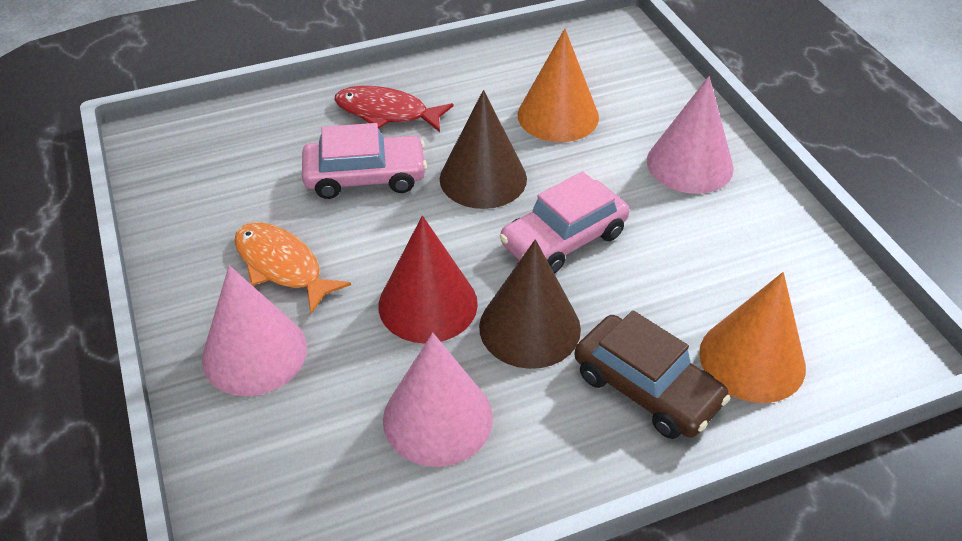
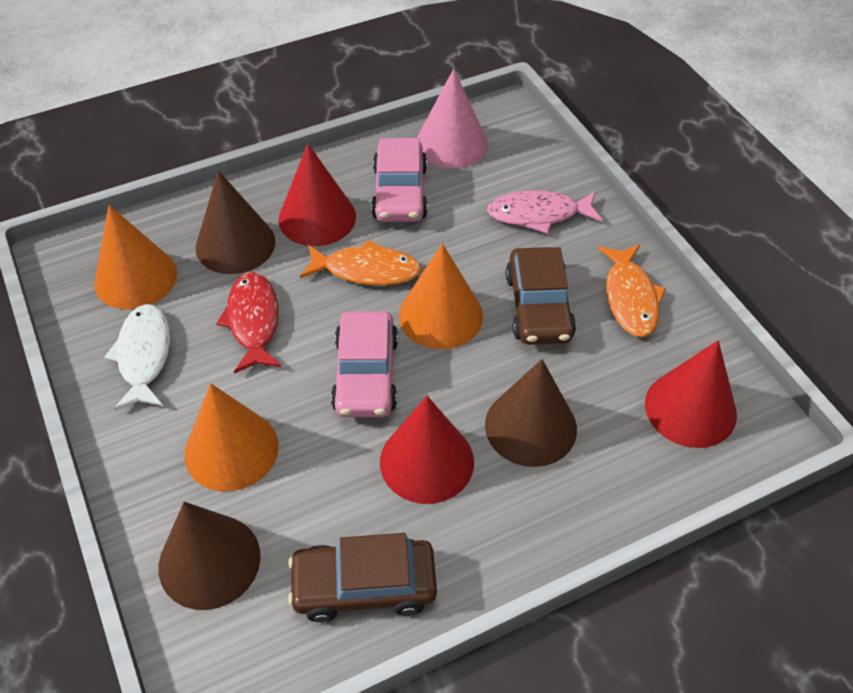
brown car: 1 -> 2
brown cone: 2 -> 3
orange cone: 2 -> 3
orange fish: 1 -> 2
pink cone: 3 -> 1
pink fish: 0 -> 1
red cone: 1 -> 3
white fish: 0 -> 1

